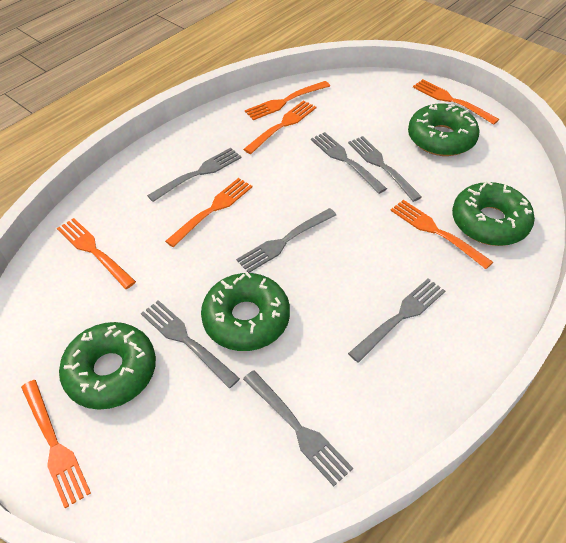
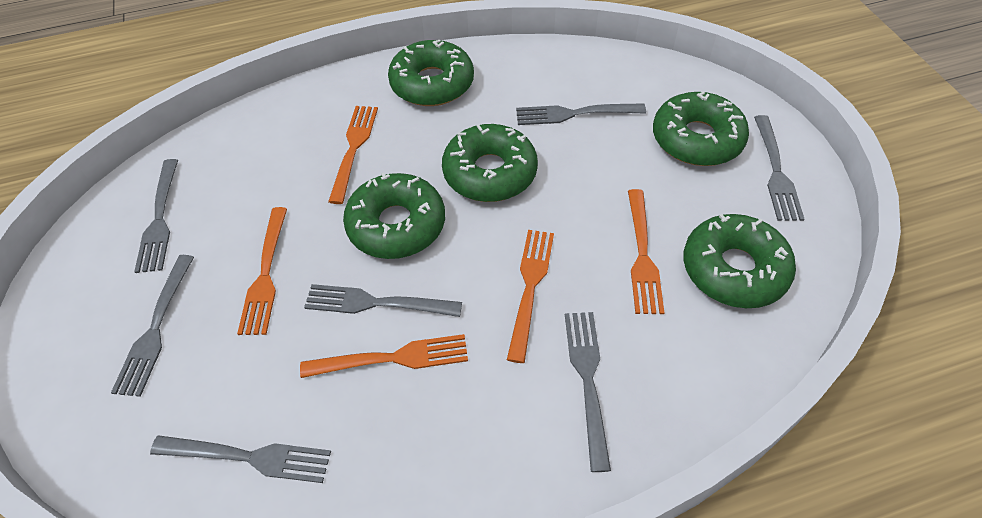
green donut: 4 -> 5
orange fork: 7 -> 5

